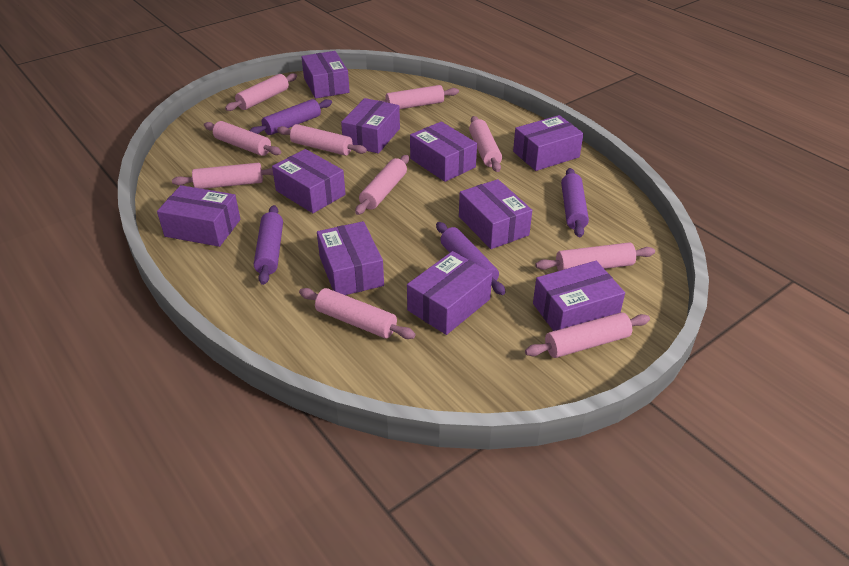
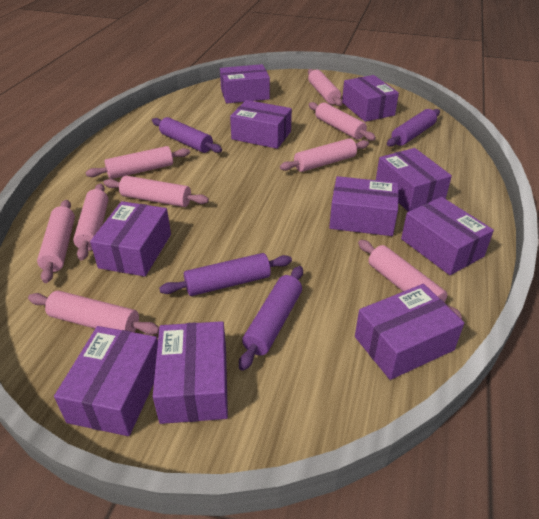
pink rolling pin: 10 -> 9

